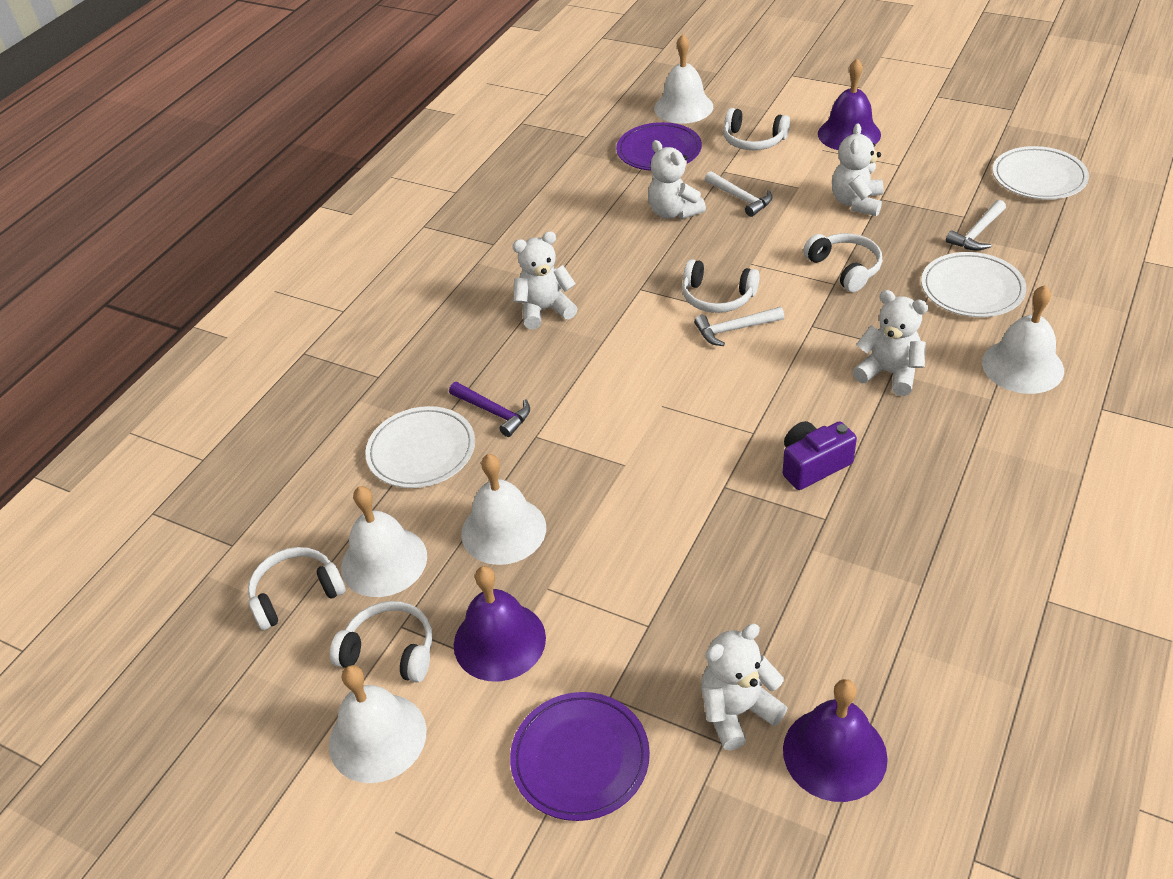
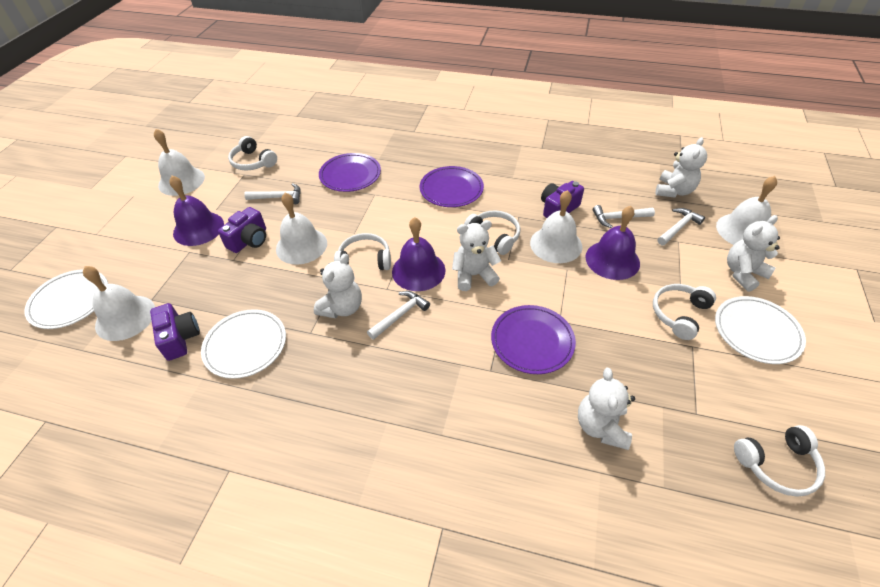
purple camera: 1 -> 3
purple hammer: 1 -> 0
purple plate: 2 -> 3
white hammer: 3 -> 4

